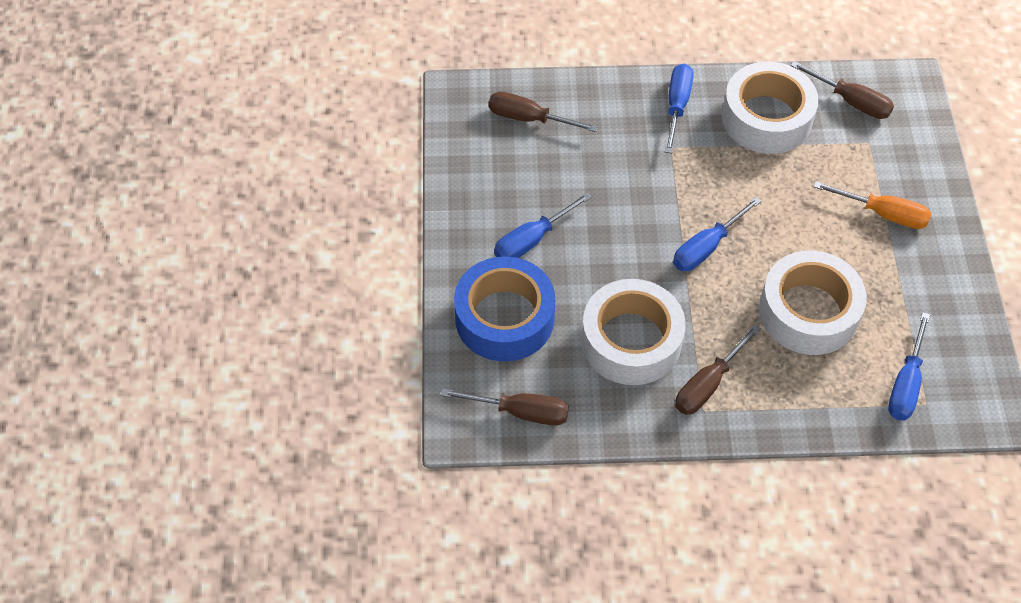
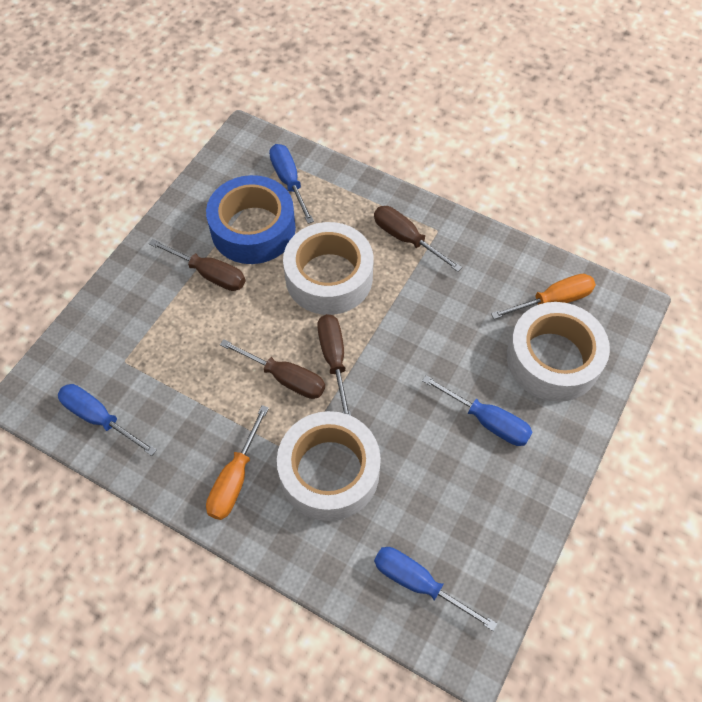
orange screwdriver: 1 -> 2

